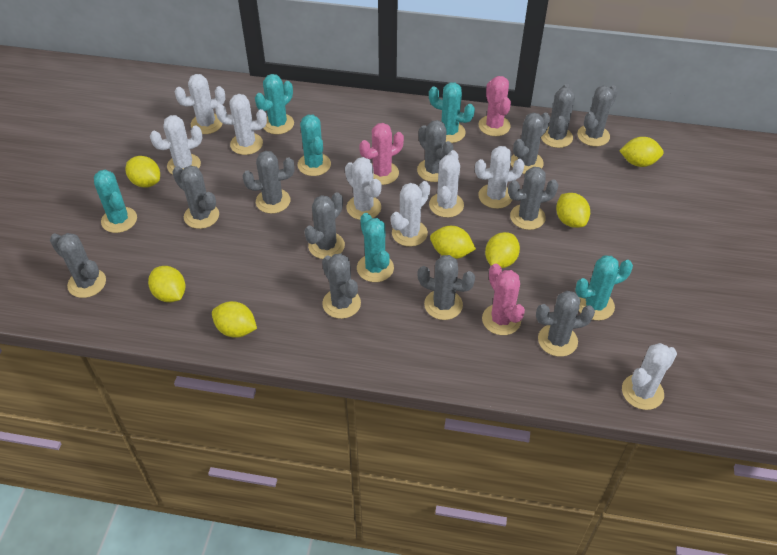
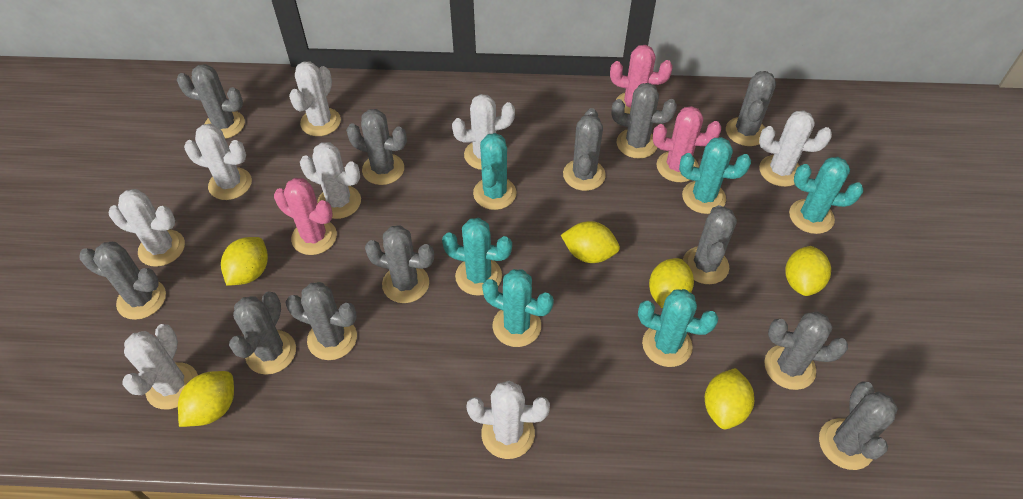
yellow lemon: 7 -> 6

